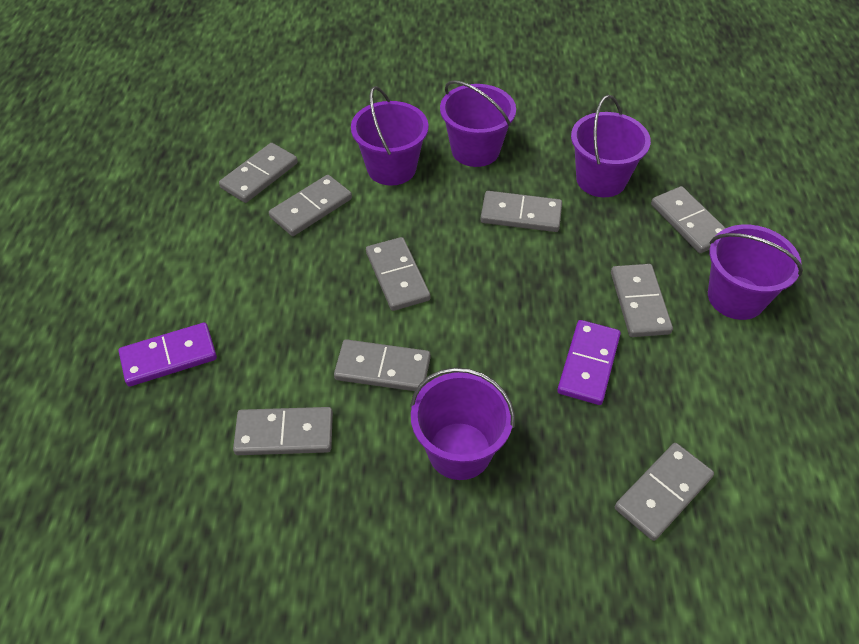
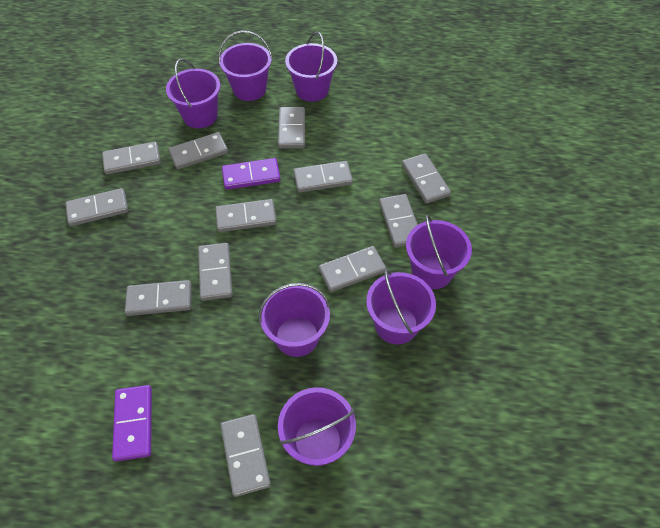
grey domino: 9 -> 12
purple bucket: 5 -> 7

